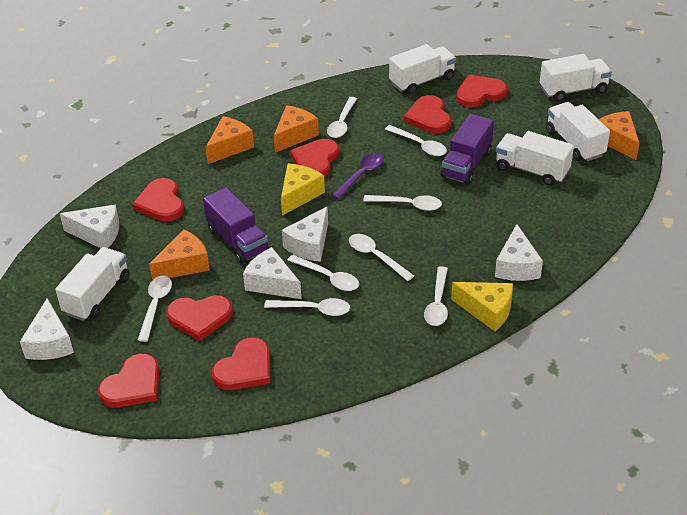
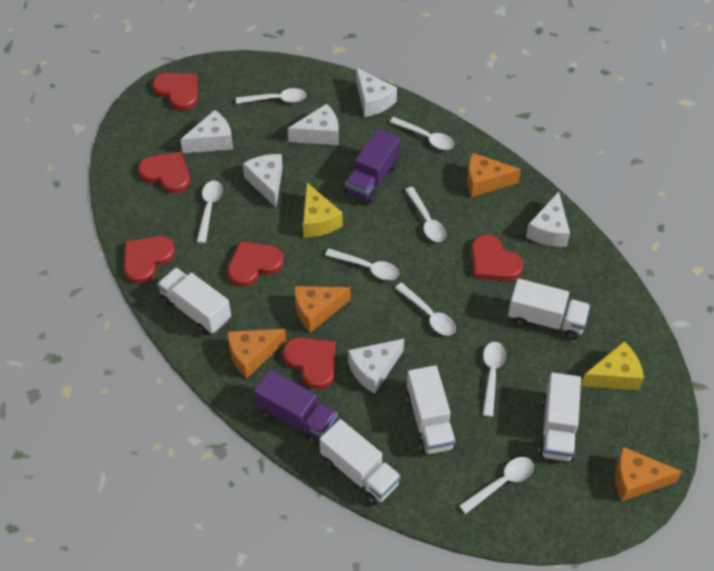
purple spoon: 1 -> 0
red heart: 7 -> 6
white cheese: 5 -> 6

